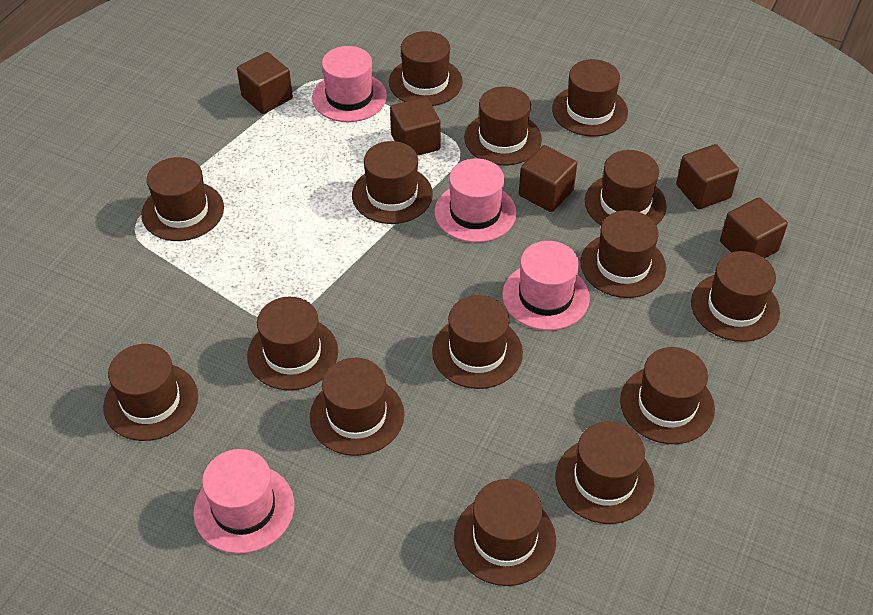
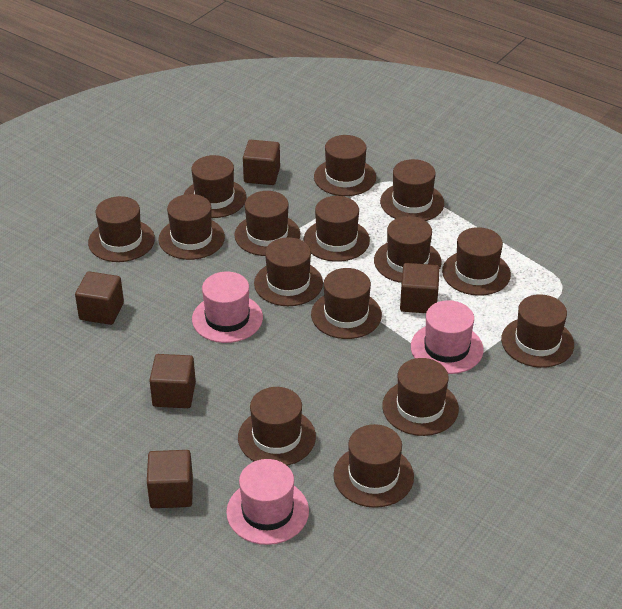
pink hat: 4 -> 3

